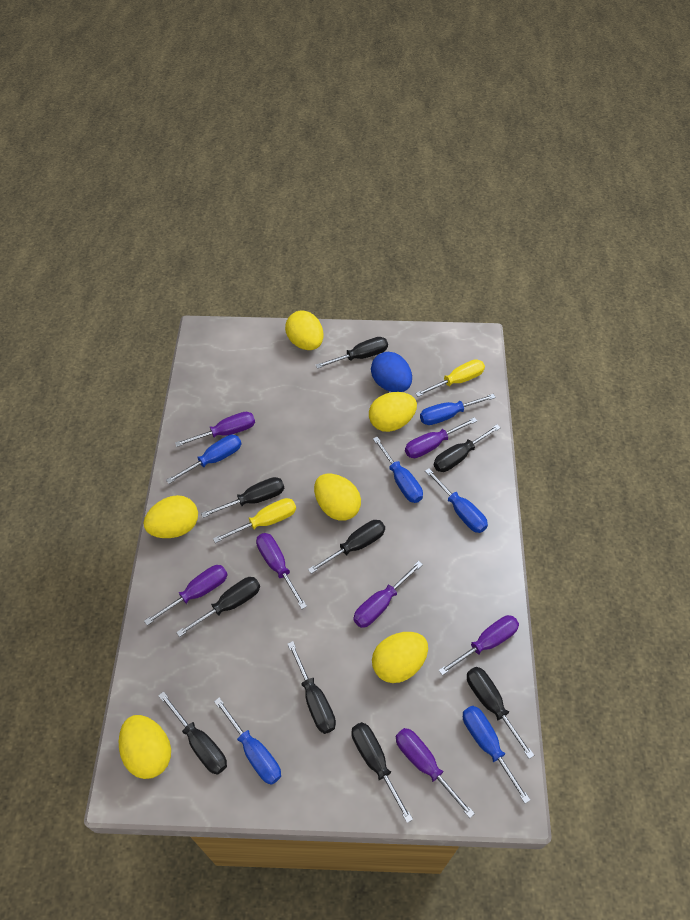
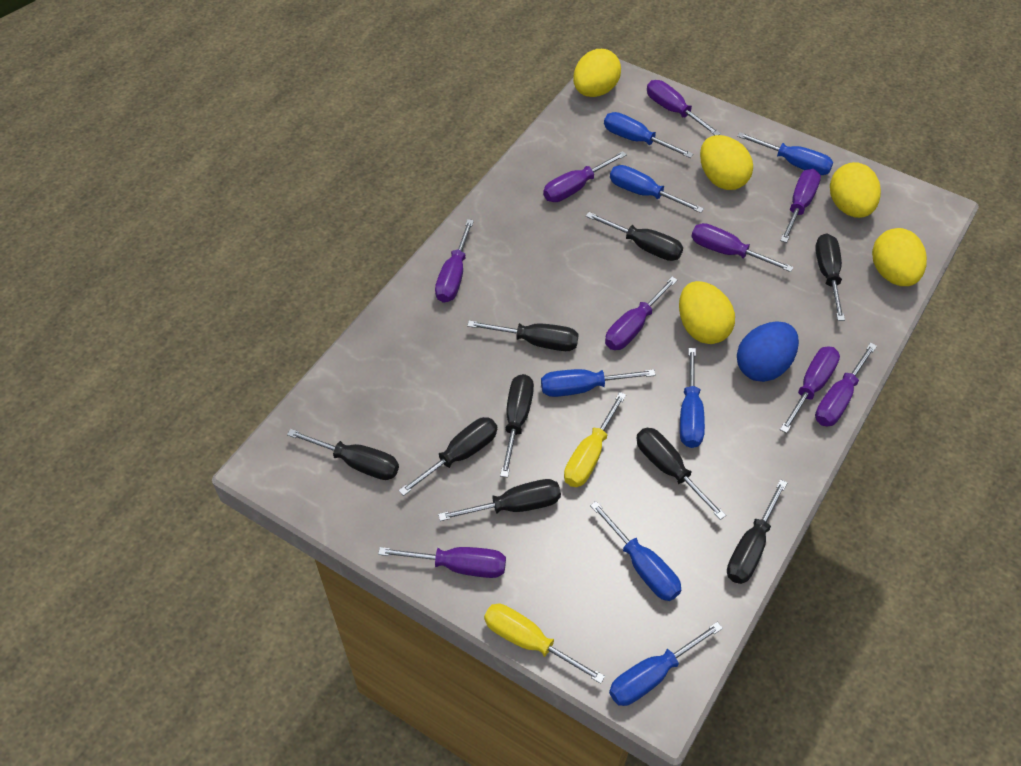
blue screwdriver: 6 -> 7
purple screwdriver: 7 -> 9
yellow egg: 6 -> 5

